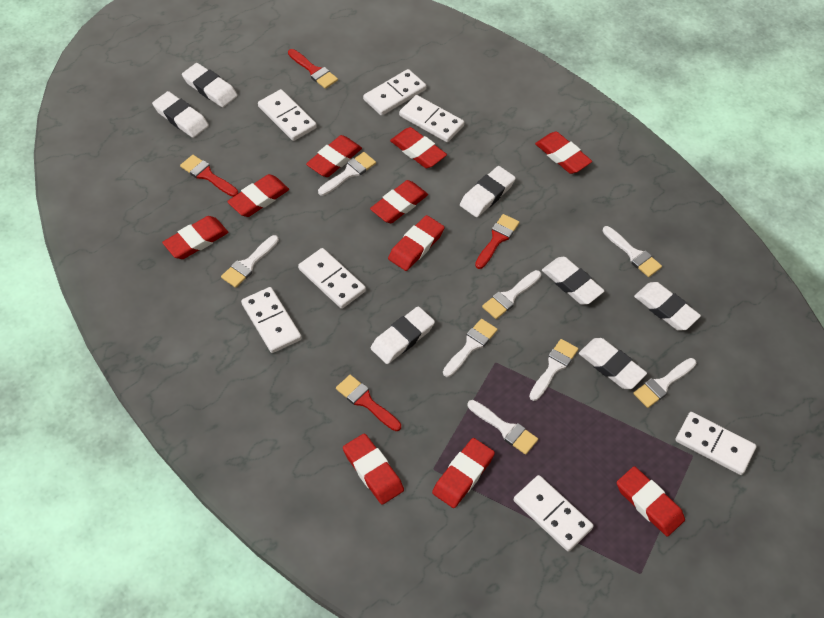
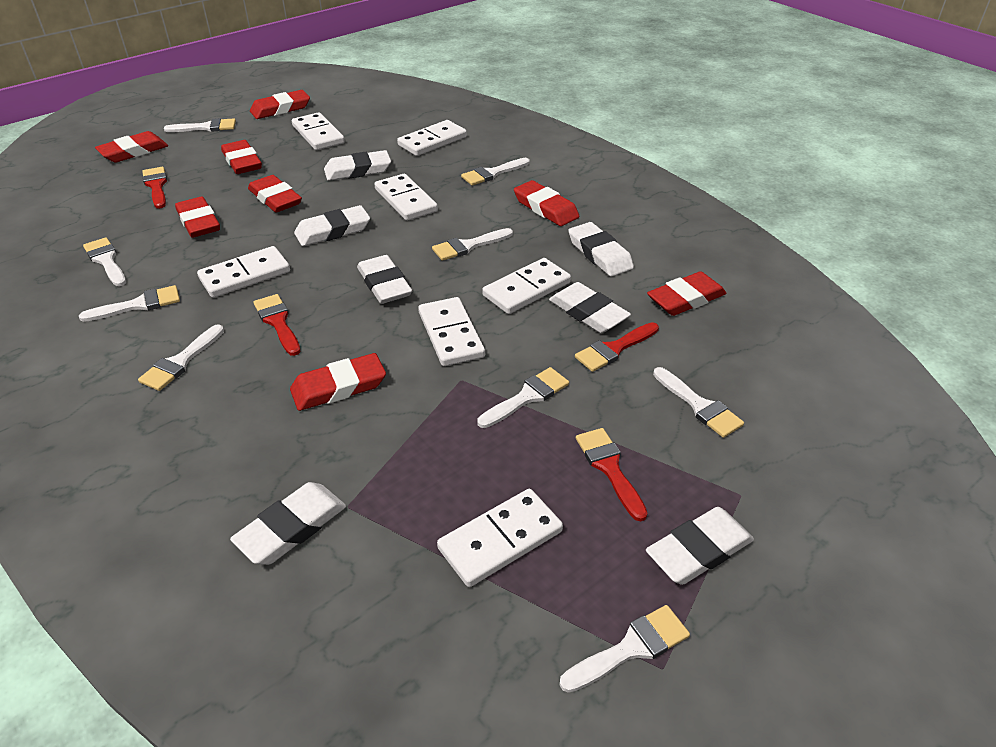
red eraser: 10 -> 8
white brush: 8 -> 9

